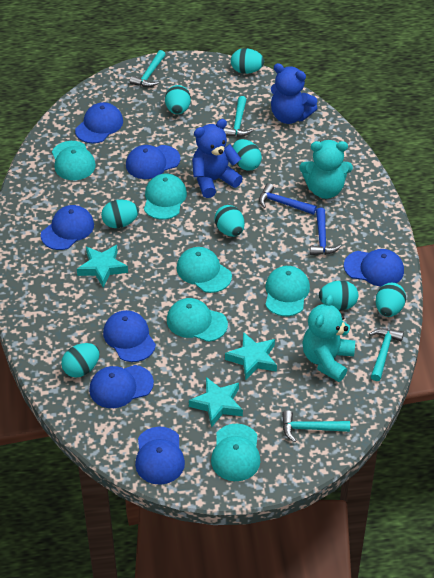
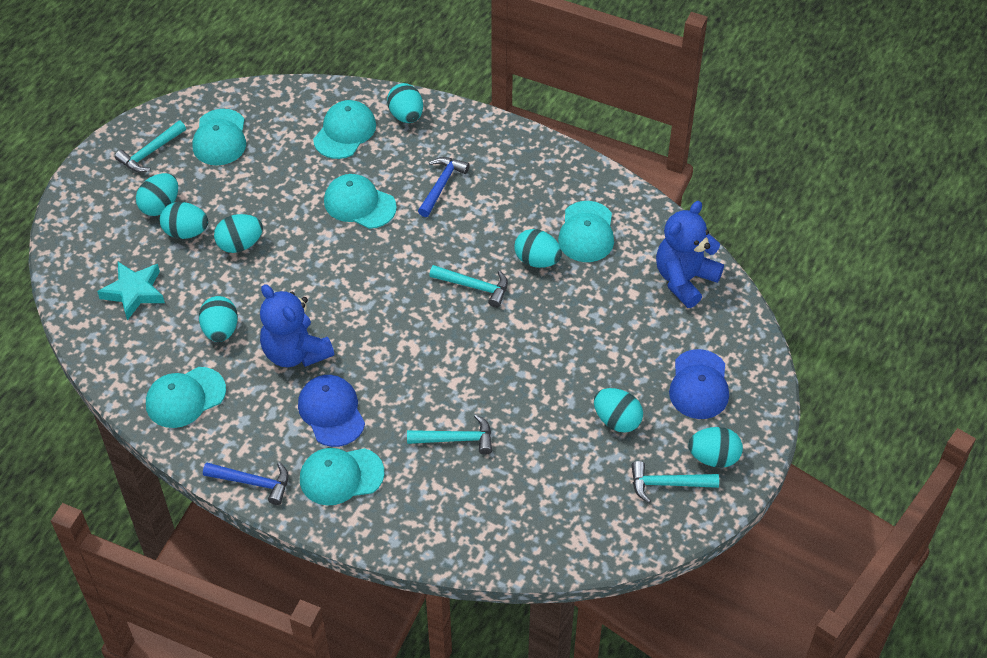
blue cap: 7 -> 2
turquoise star: 3 -> 1
turquoise teddy bear: 2 -> 0

